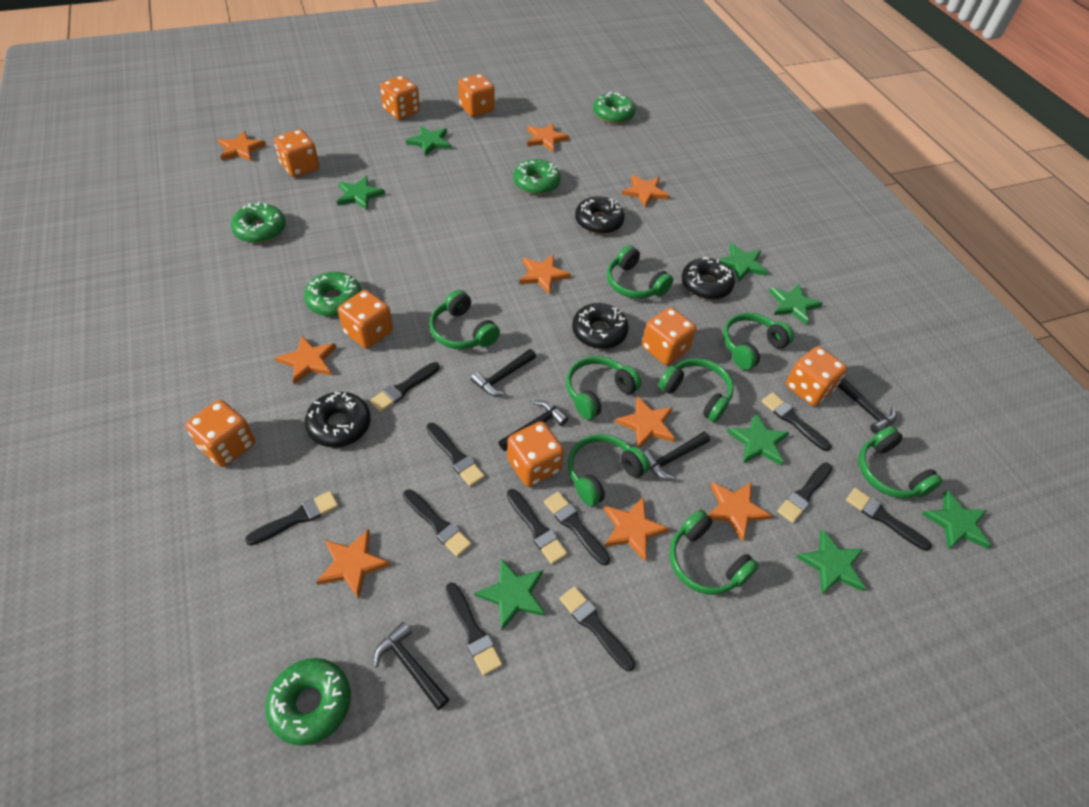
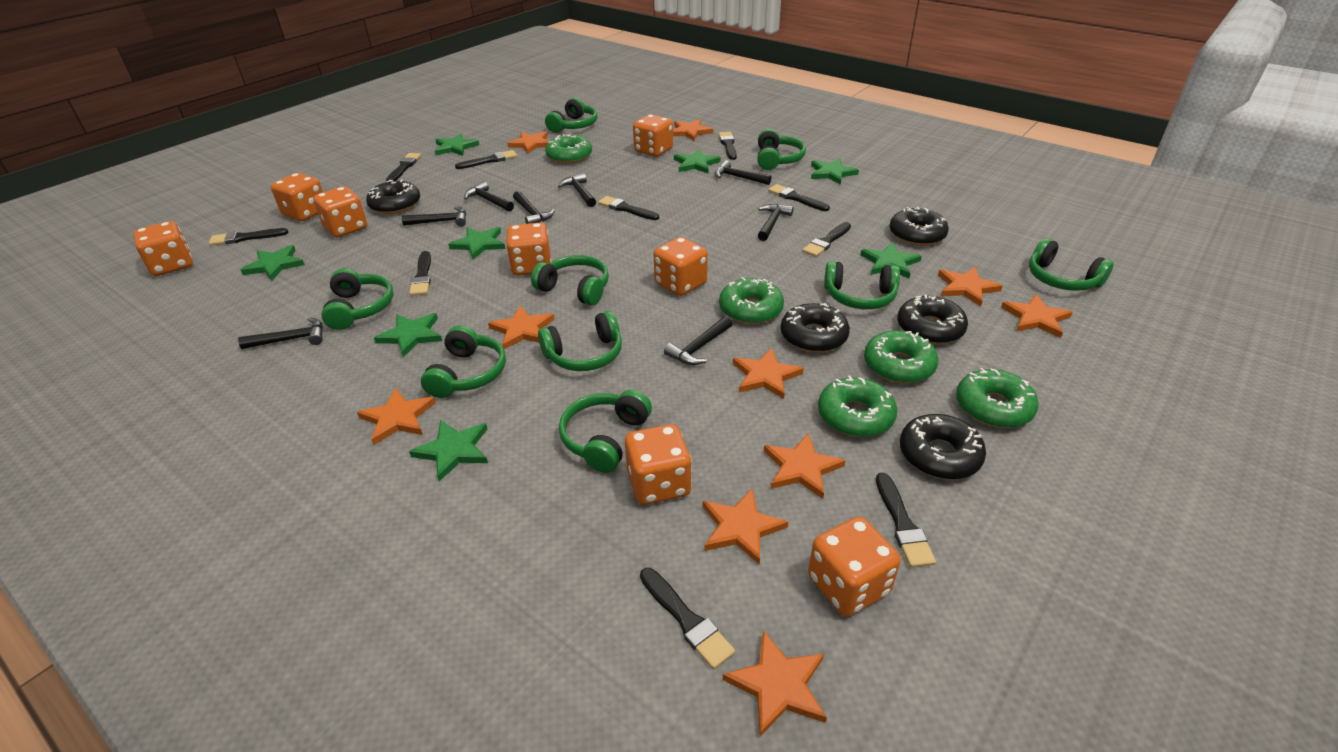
black brush: 11 -> 10
black donut: 4 -> 5
black hammer: 5 -> 8
green headphones: 8 -> 9
orange star: 9 -> 10

